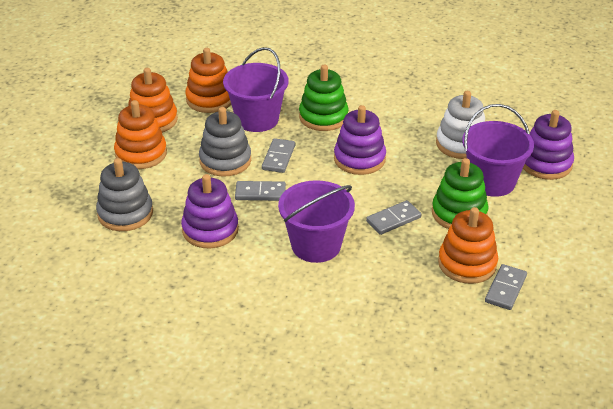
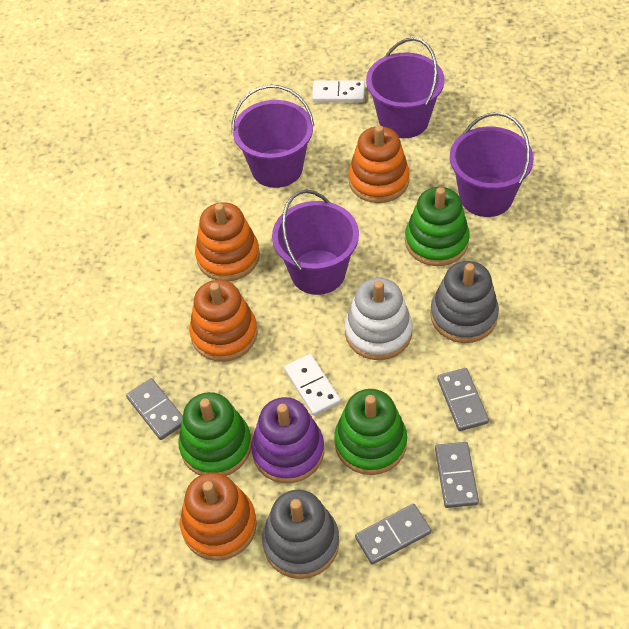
green stacking toy: 2 -> 3
purple bucket: 3 -> 4
purple stacking toy: 3 -> 1
white domino: 0 -> 2

